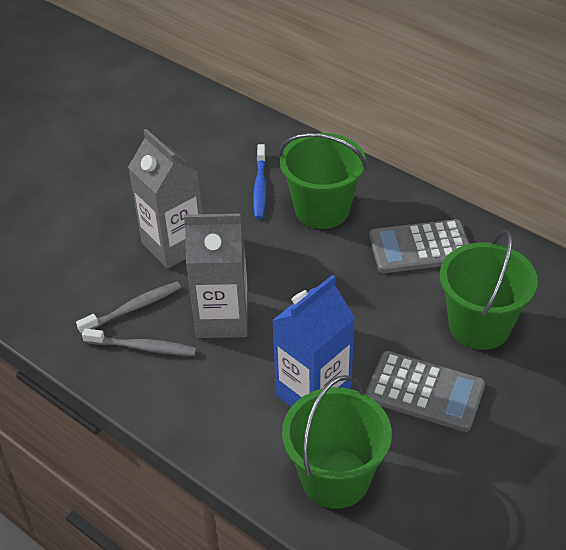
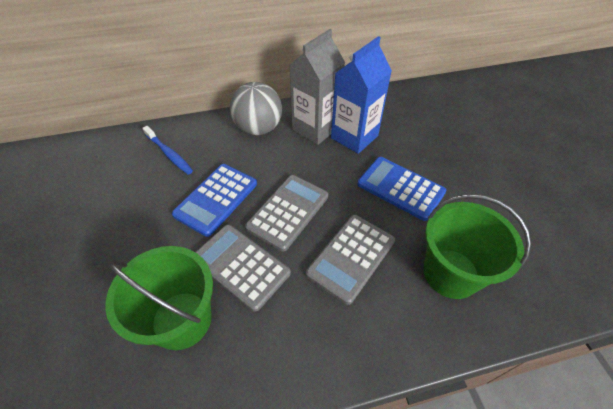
blue calculator: 0 -> 2
green bucket: 3 -> 2
grey ball: 0 -> 1
grey calculator: 2 -> 3
grey carton: 2 -> 1
grey toothbrush: 2 -> 0

